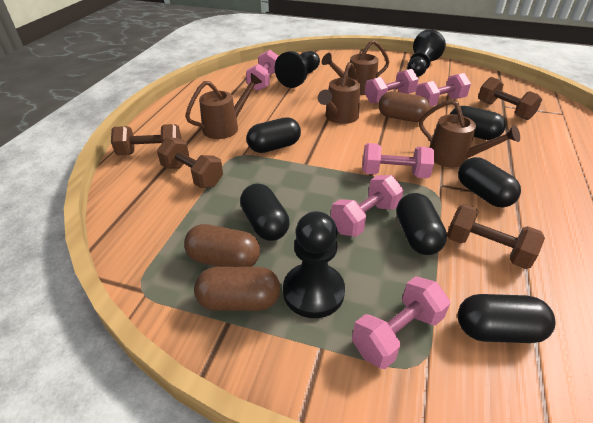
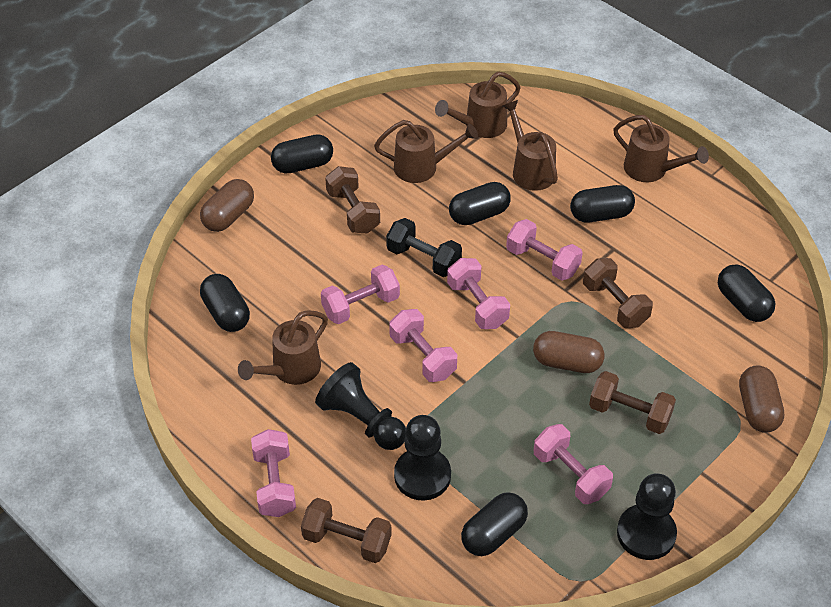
black dumbbell: 0 -> 1
brown watering can: 4 -> 5

